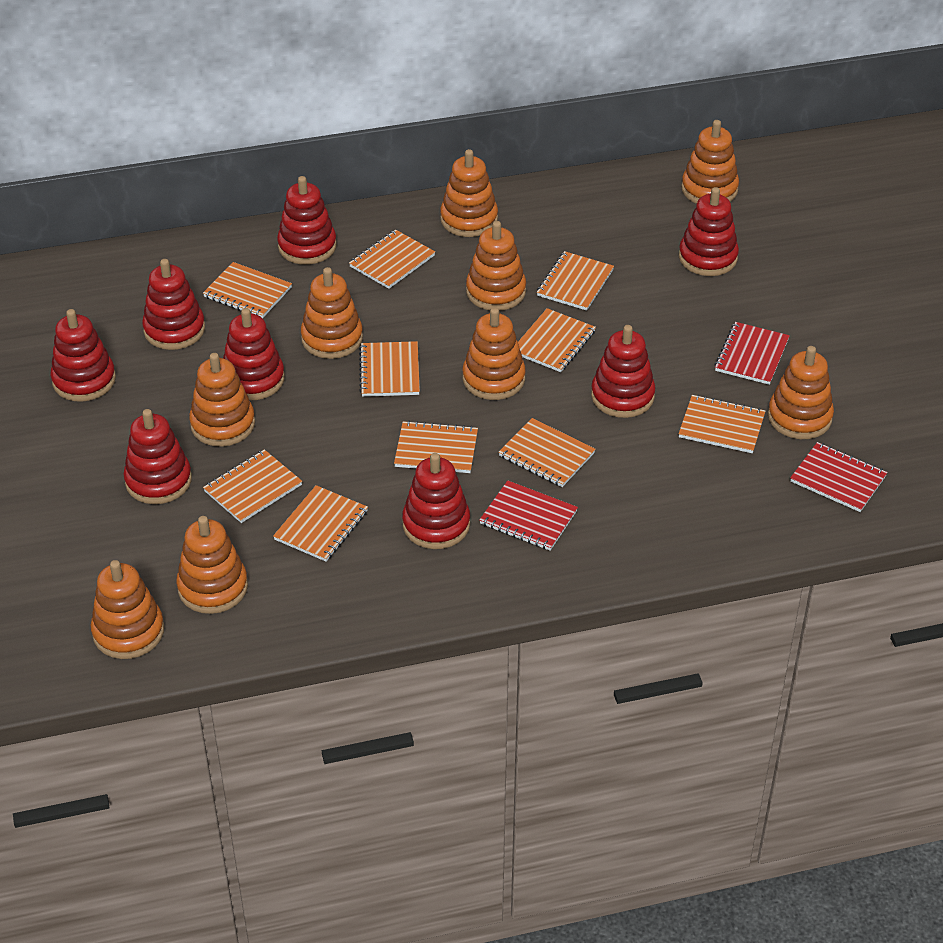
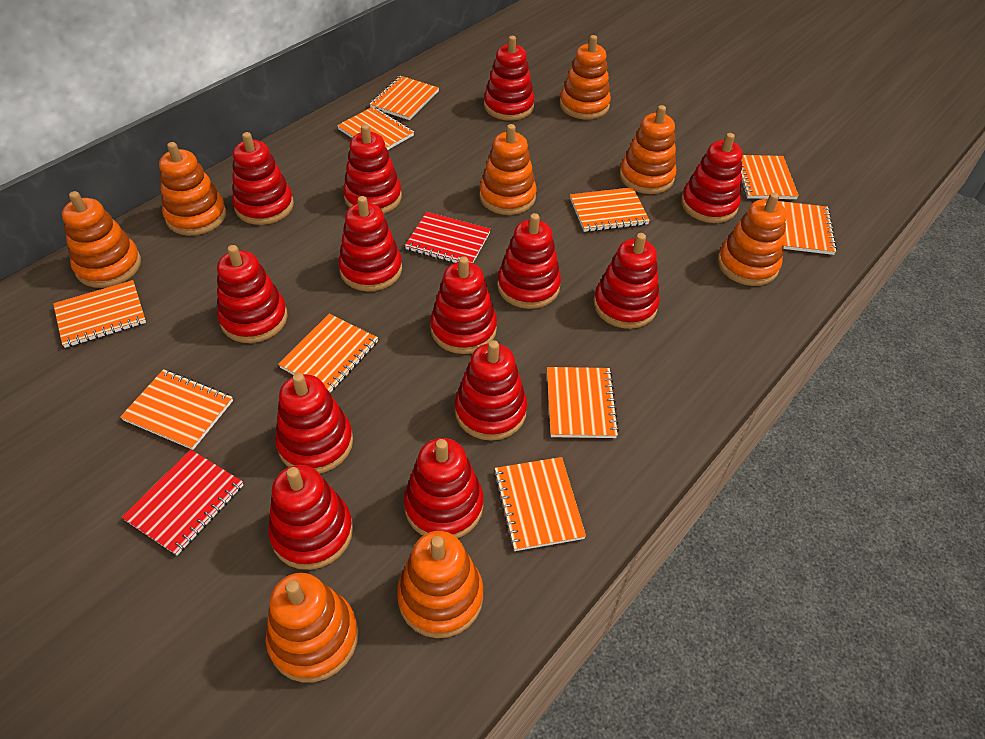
orange stacking toy: 9 -> 8
red notebook: 3 -> 2
red stacking toy: 8 -> 13

